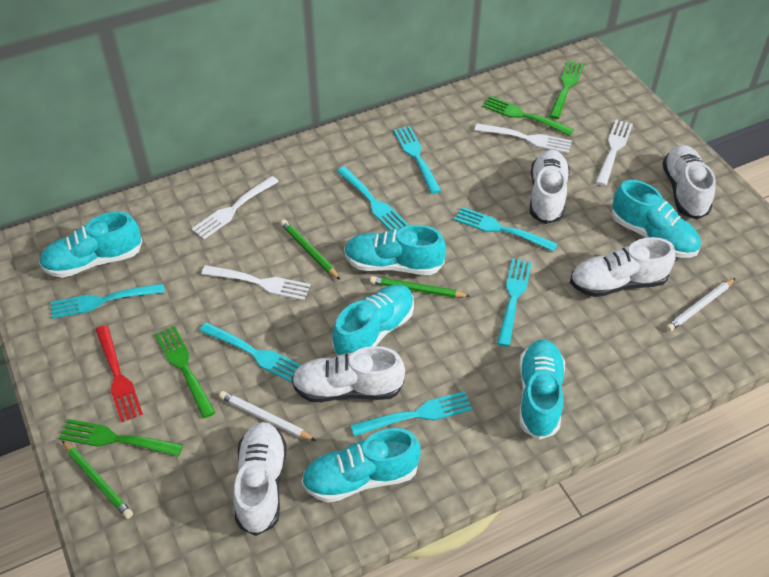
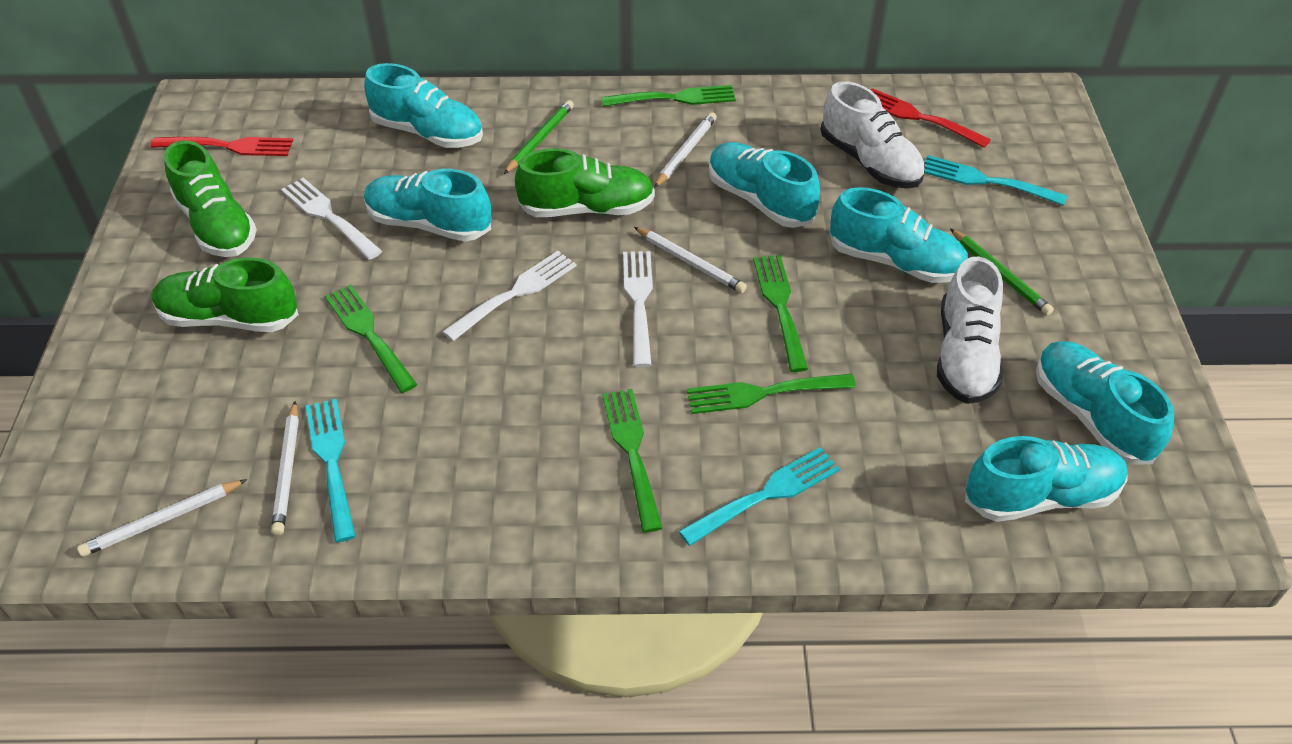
green fork: 4 -> 5
green pencil: 3 -> 2
green shoe: 0 -> 3
red fork: 1 -> 2
turquoise fork: 7 -> 3
white fork: 4 -> 3
white pencil: 2 -> 4
white shoe: 5 -> 2

